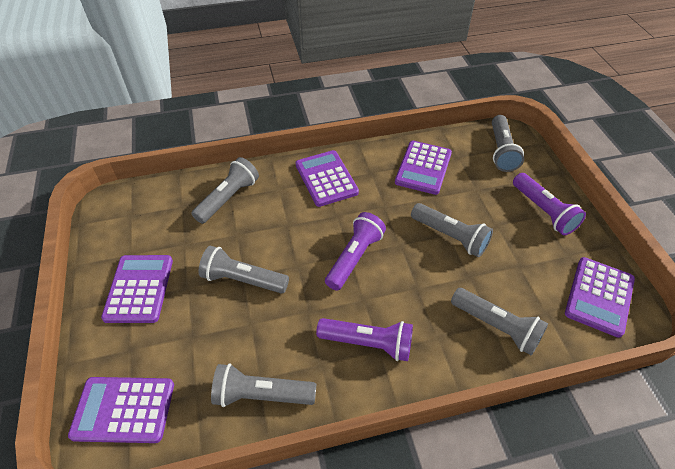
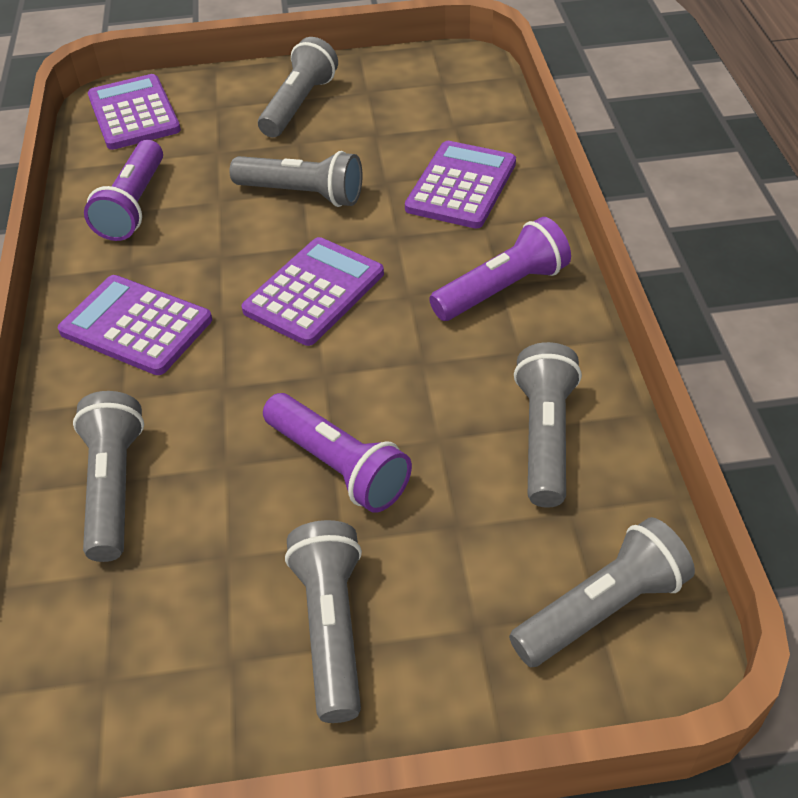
purple calculator: 5 -> 4

